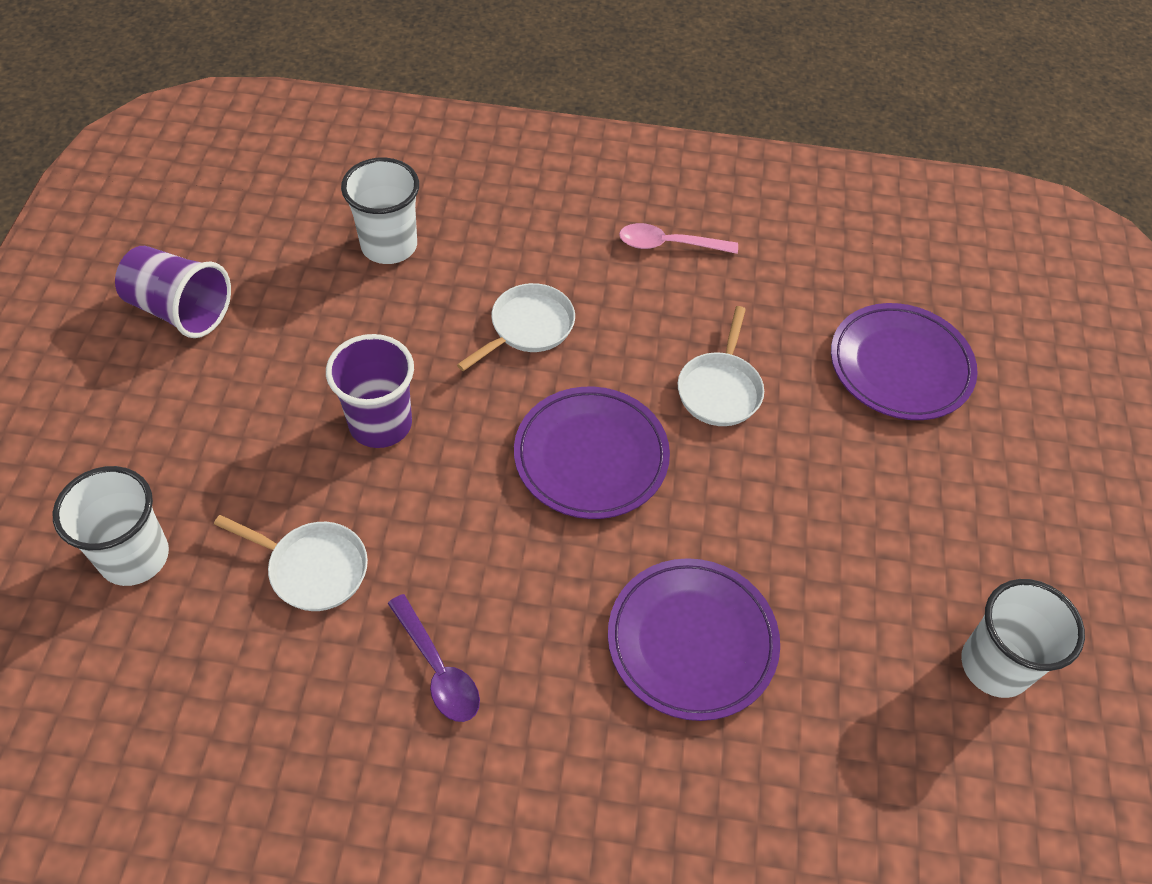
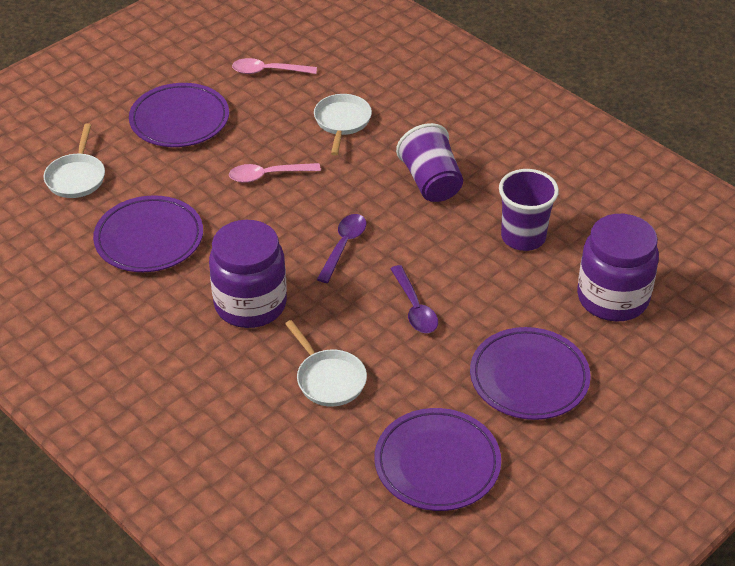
pink spoon: 1 -> 2
purple jar: 0 -> 2
purple plate: 3 -> 4
purple spoon: 1 -> 2
white cup: 3 -> 0

